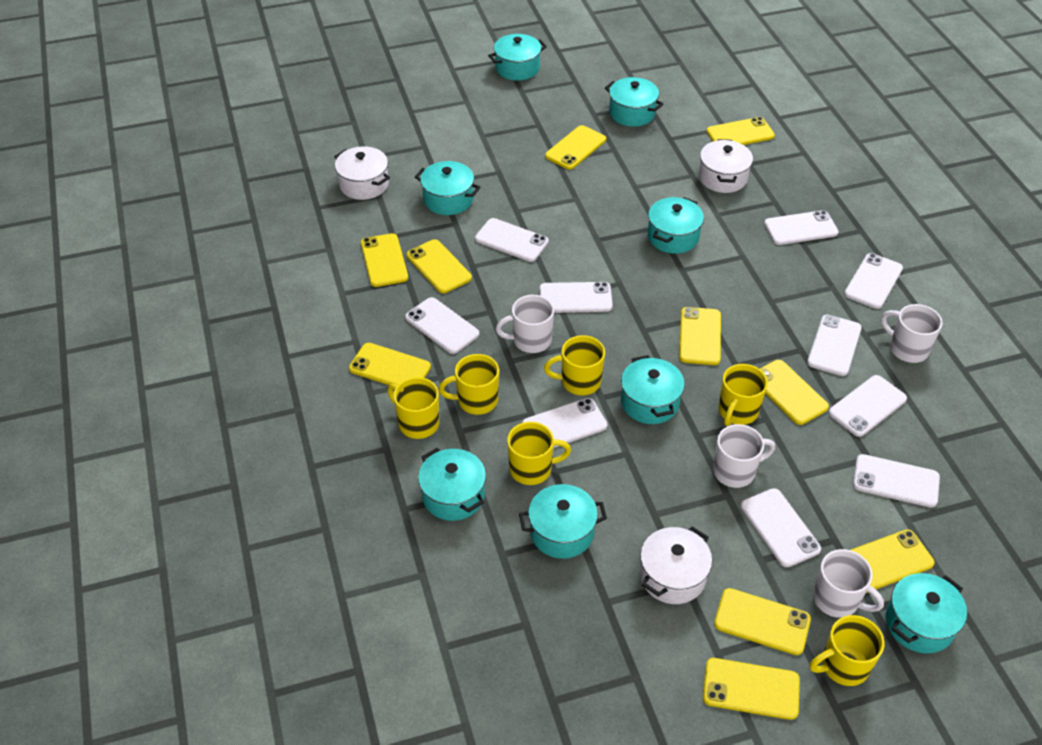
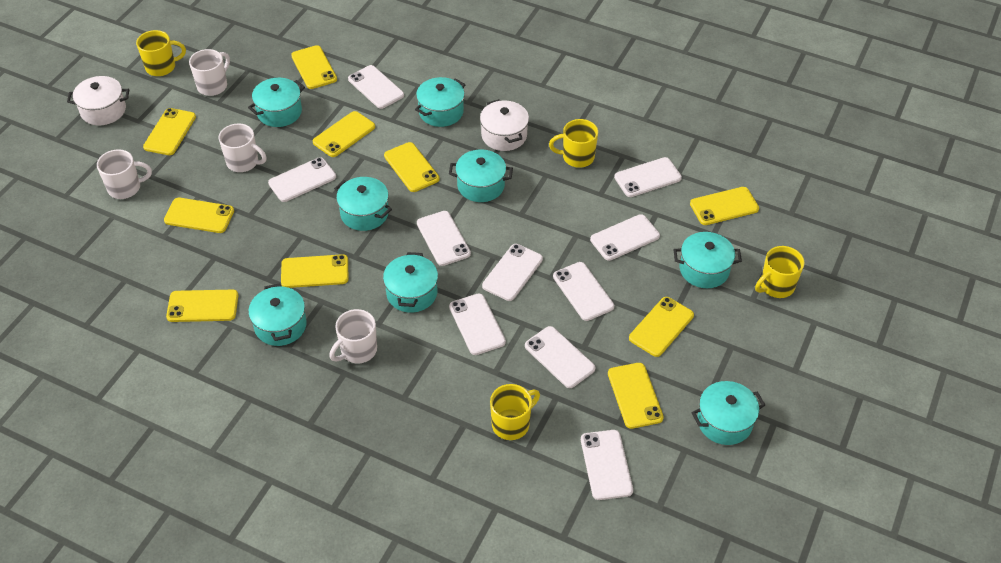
white pot: 3 -> 2
yellow mug: 6 -> 4

